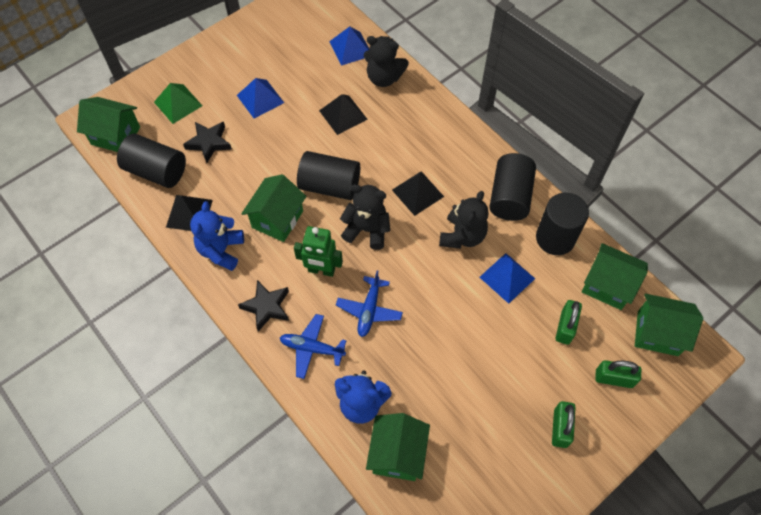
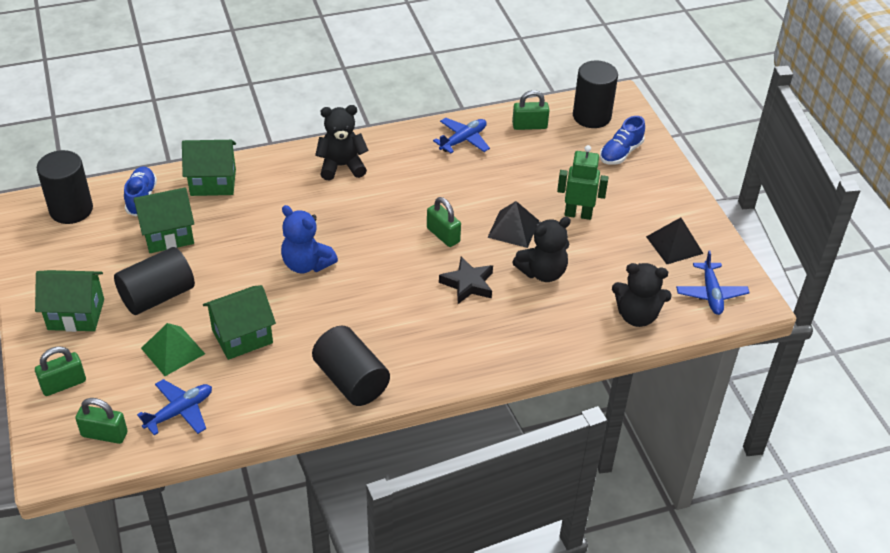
black pyramid: 3 -> 2
black star: 2 -> 1
blue plane: 2 -> 3
blue pyramid: 3 -> 0
blue shoe: 0 -> 2
blue teddy bear: 2 -> 1
green house: 5 -> 4
green padlock: 3 -> 4

